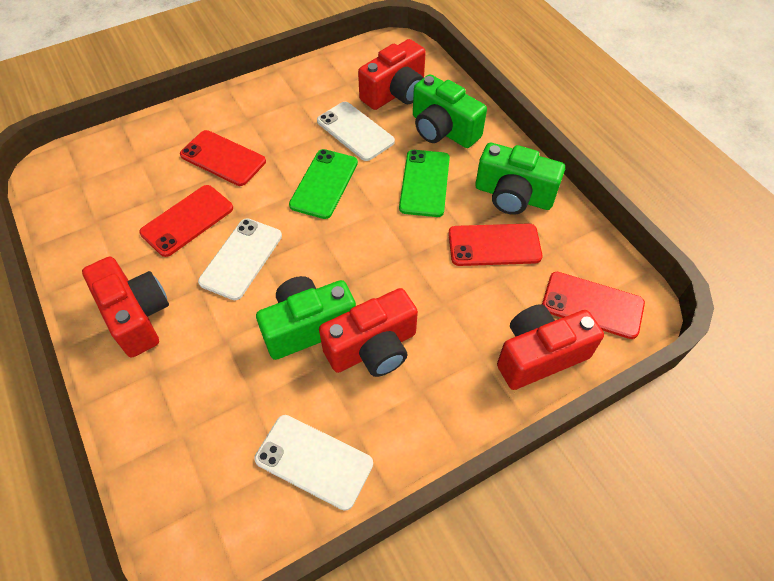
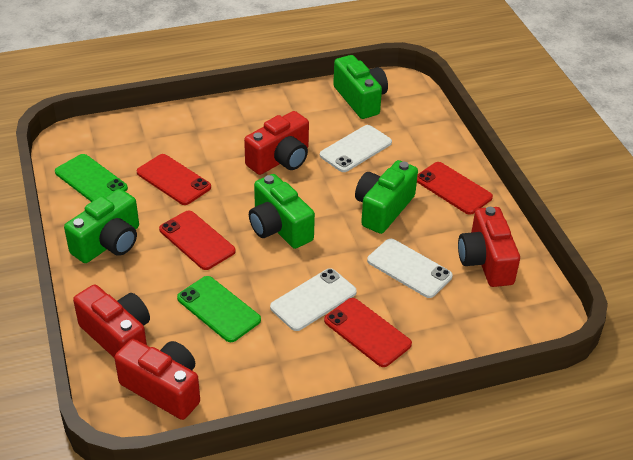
green camera: 3 -> 4

